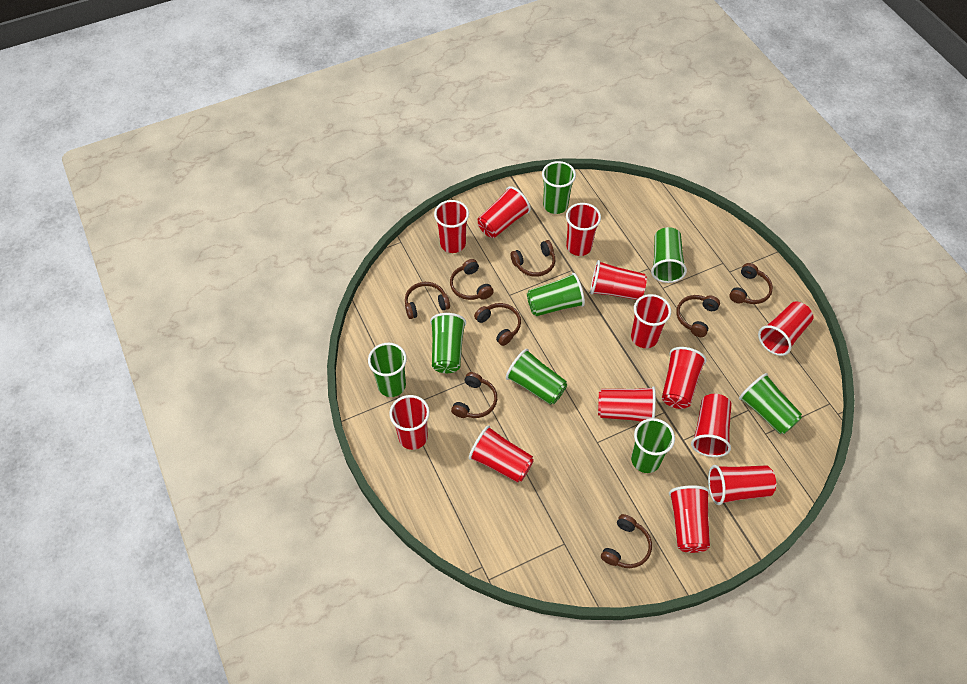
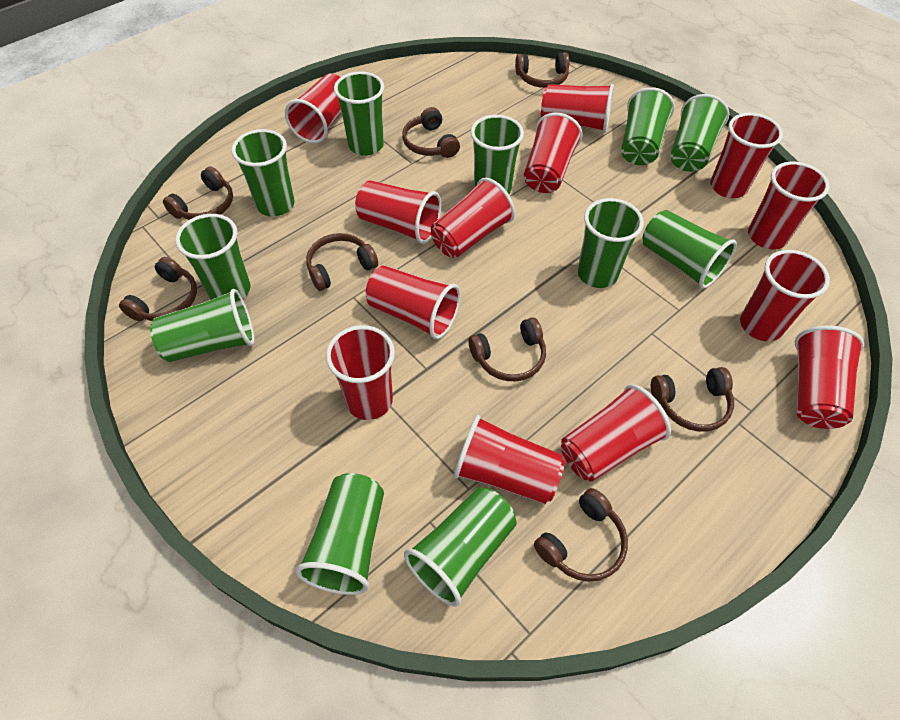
green cup: 8 -> 11

